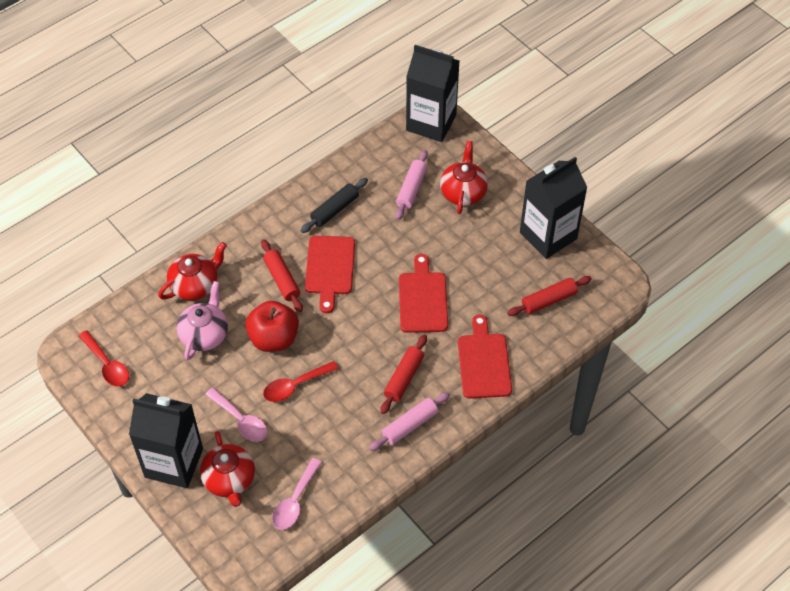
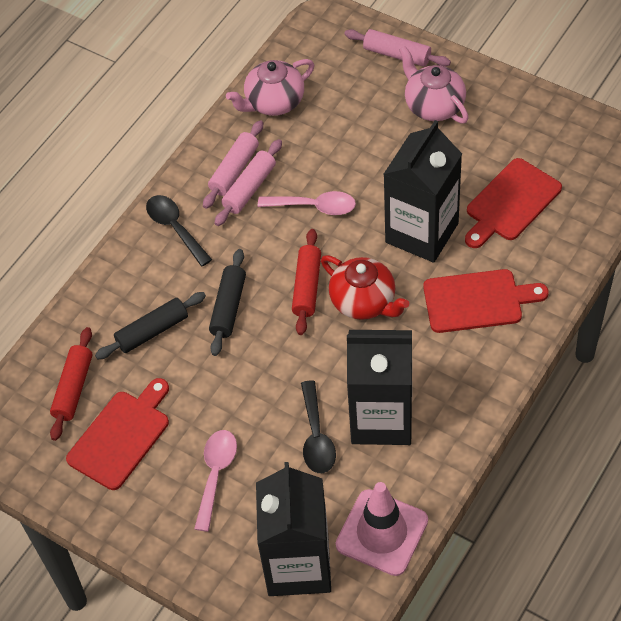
black rolling pin: 1 -> 2
black spoon: 0 -> 2
pink rolling pin: 2 -> 3
pink teapot: 1 -> 2
pink traffic cone: 0 -> 1
red apple: 1 -> 0
red rolling pin: 3 -> 2
red spoon: 2 -> 0
red teapot: 3 -> 1

